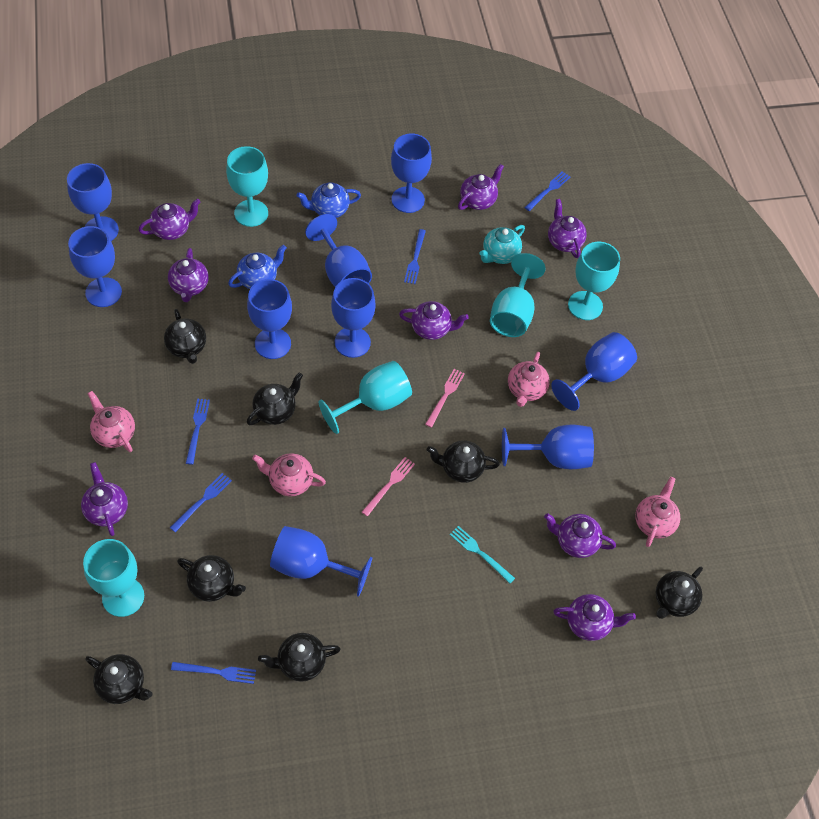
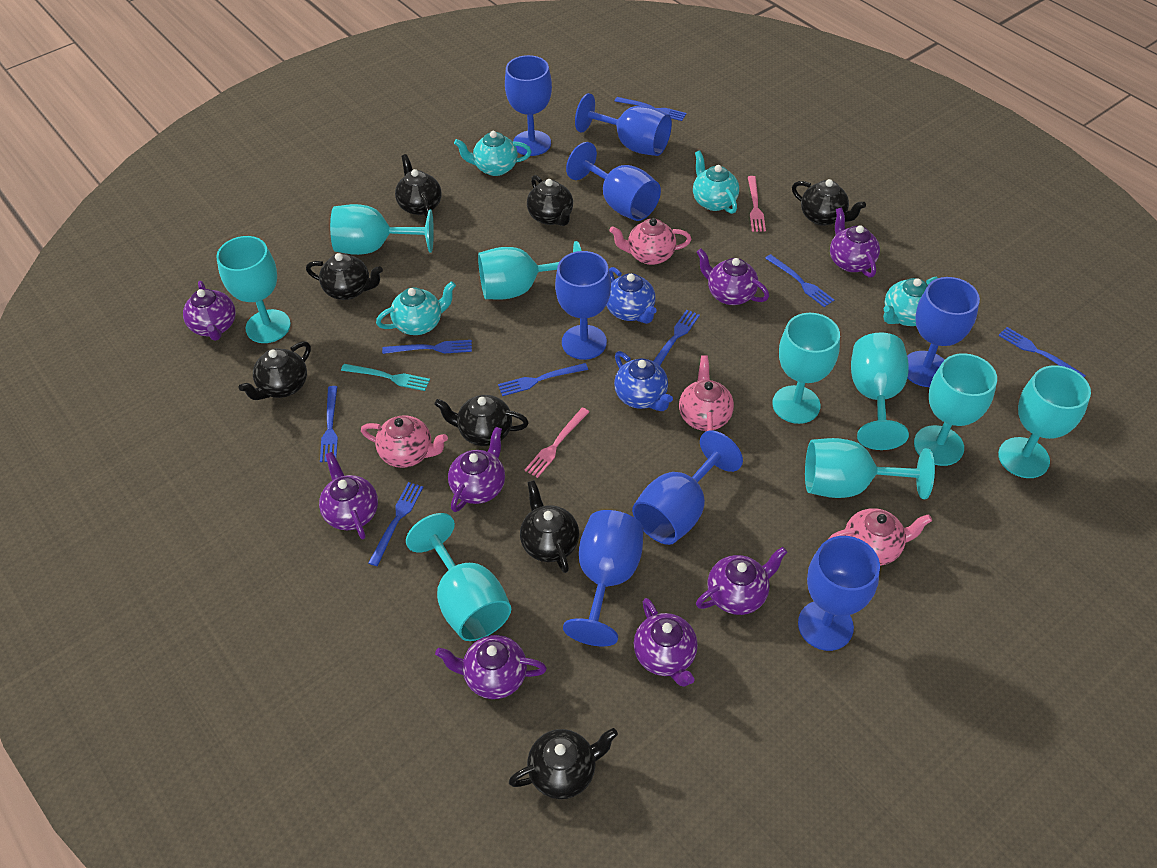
black teapot: 7 -> 8
blue fork: 5 -> 8
blue goblet: 9 -> 8
turquoise goblet: 5 -> 9
turquoise teapot: 1 -> 4

